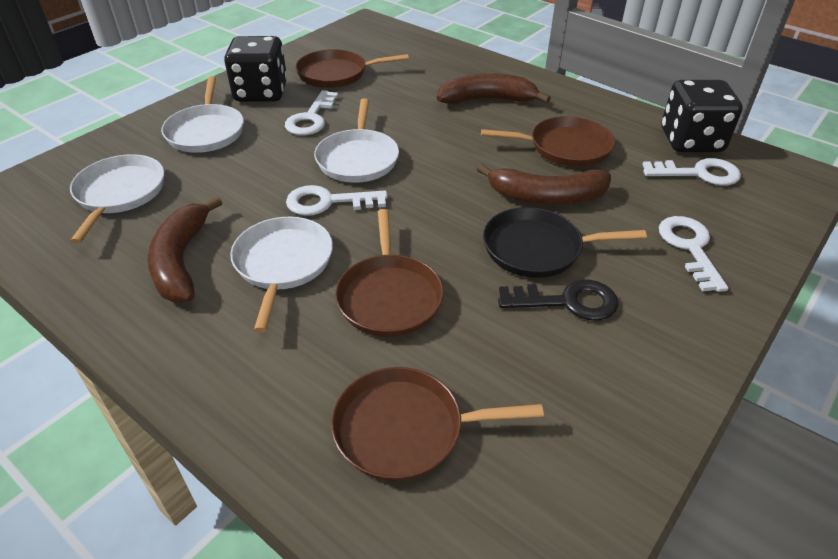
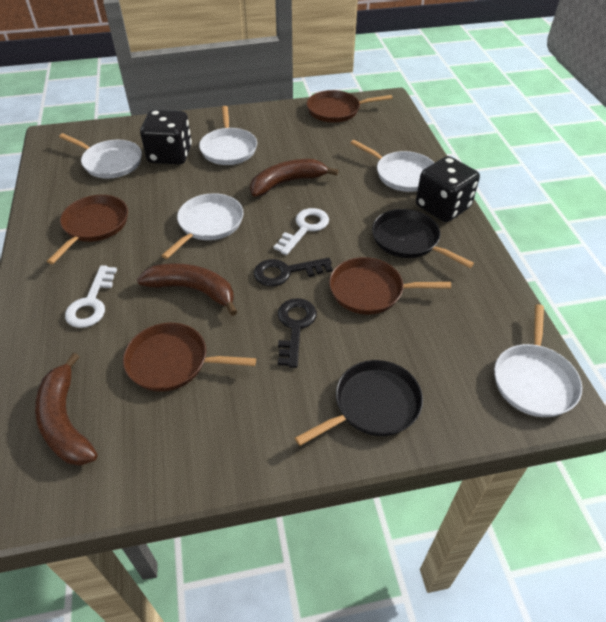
black key: 1 -> 2
black pan: 1 -> 2
white key: 4 -> 2
white pan: 4 -> 5

